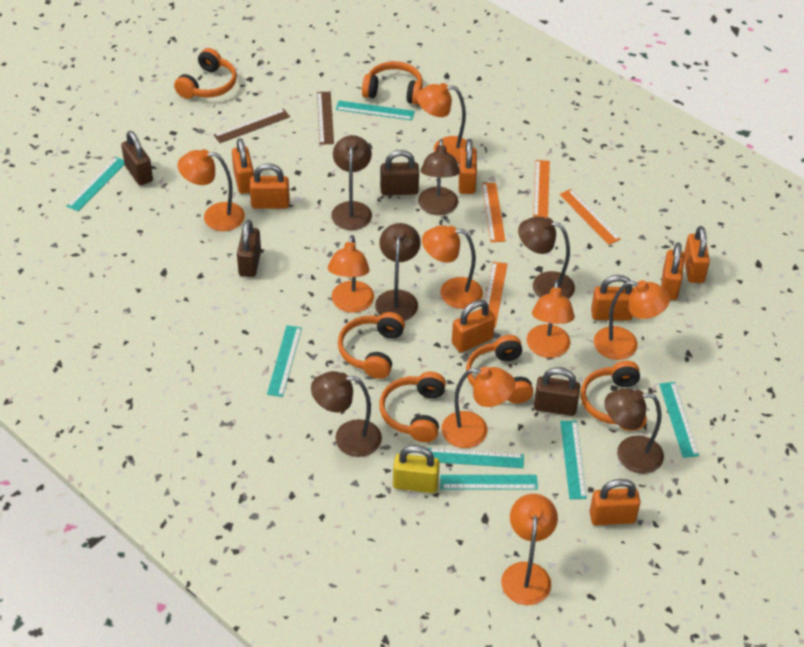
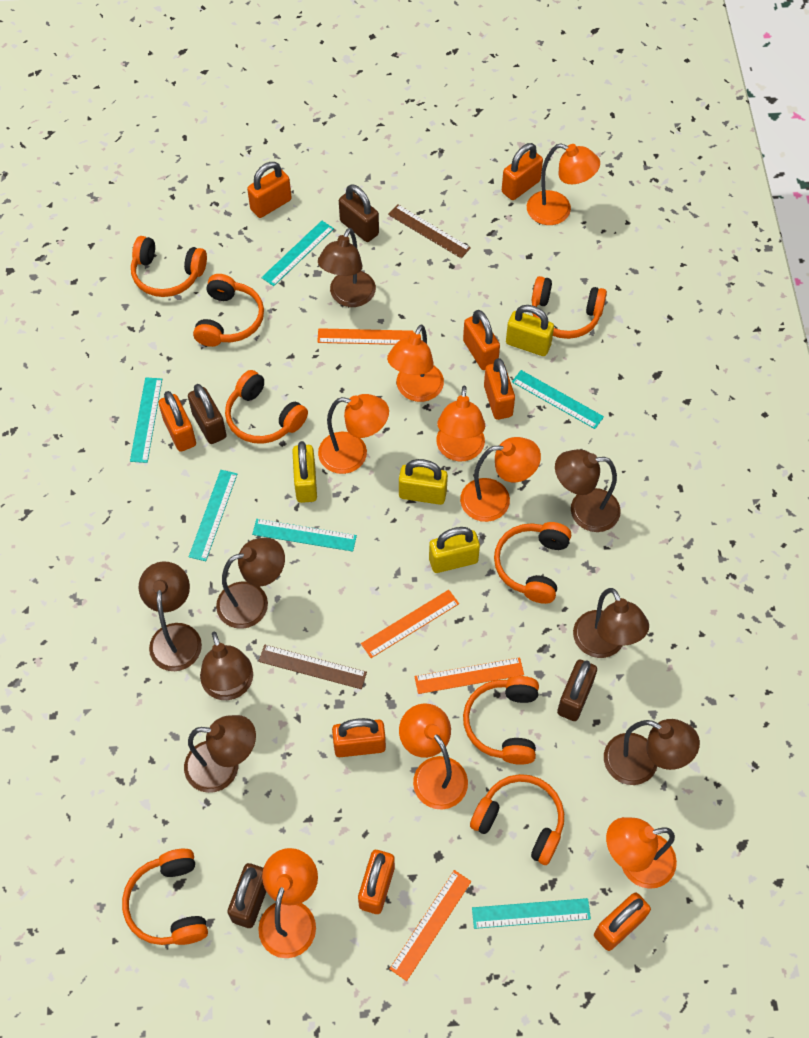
brown lamp: 6 -> 8
orange headphones: 6 -> 8
turquoise ruler: 7 -> 6
yellow padlock: 1 -> 4

